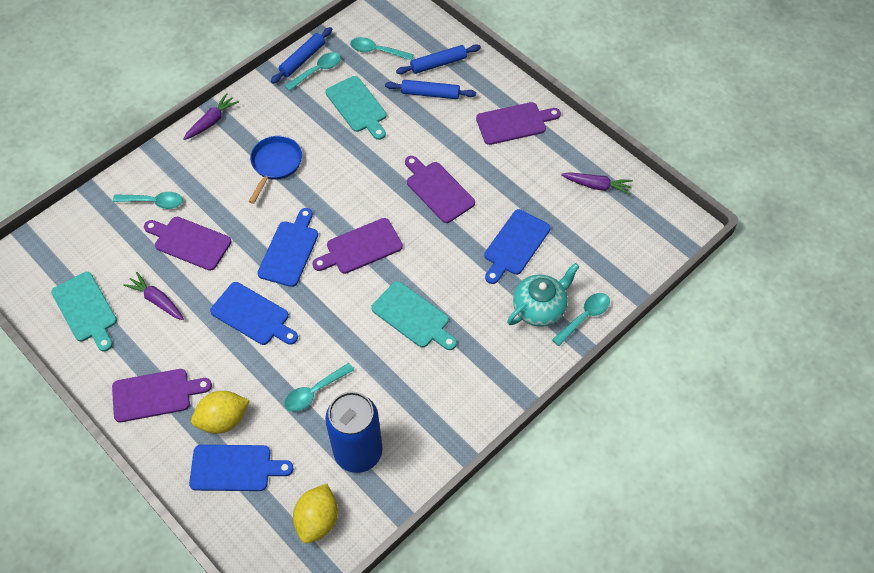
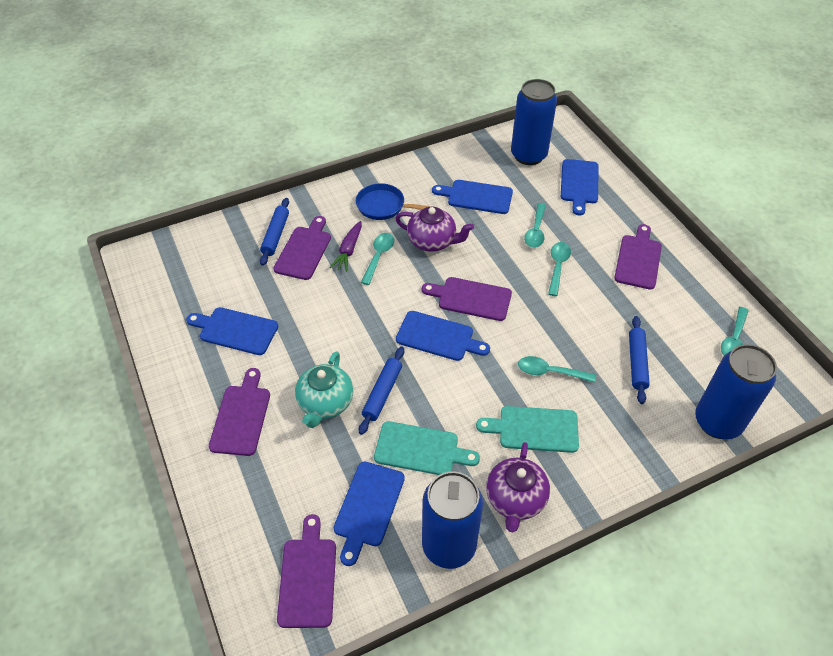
blue can: 1 -> 3
blue cutting board: 4 -> 5
purple carrot: 3 -> 1
purple teapot: 0 -> 2
turquoise cutting board: 3 -> 2
yellow lemon: 2 -> 0

